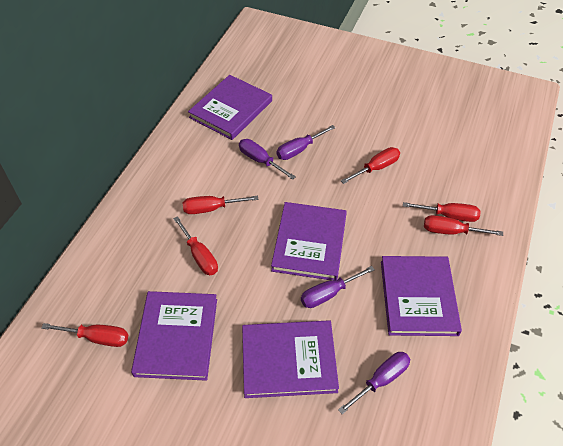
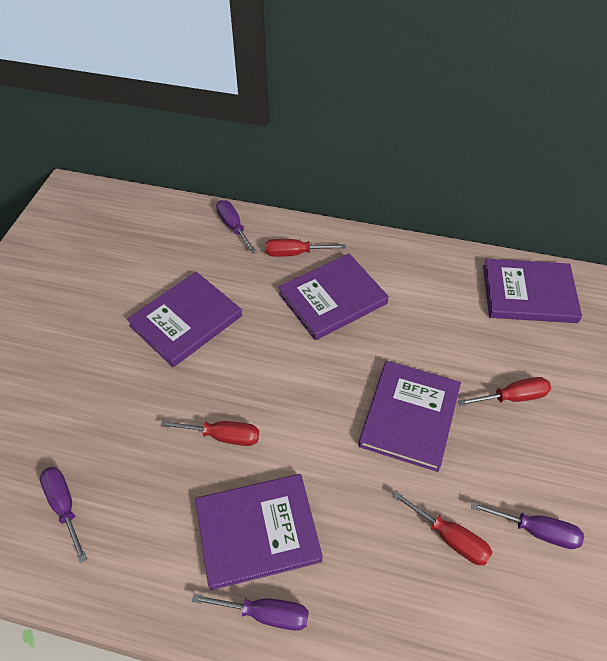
red screwdriver: 6 -> 4

